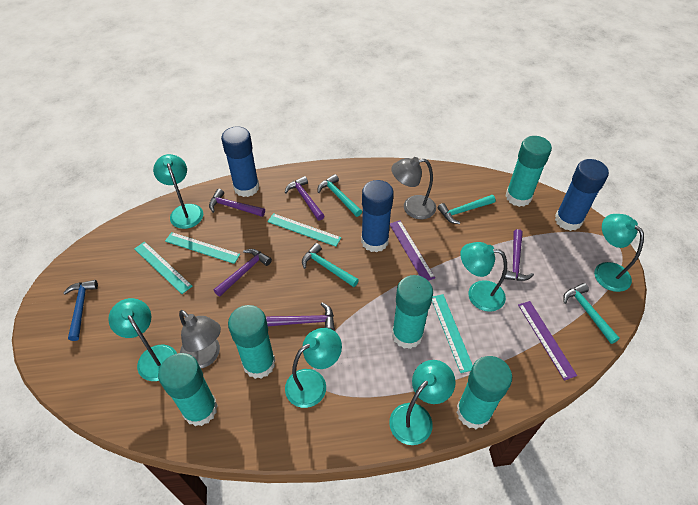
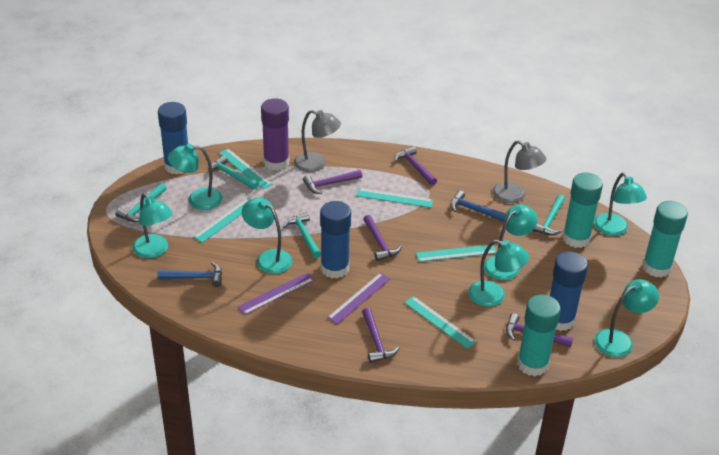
blue hammer: 1 -> 2
purple glue stick: 0 -> 1
turquoise glue stick: 5 -> 3
turquoise lamp: 6 -> 7
turquoise ruler: 4 -> 5

